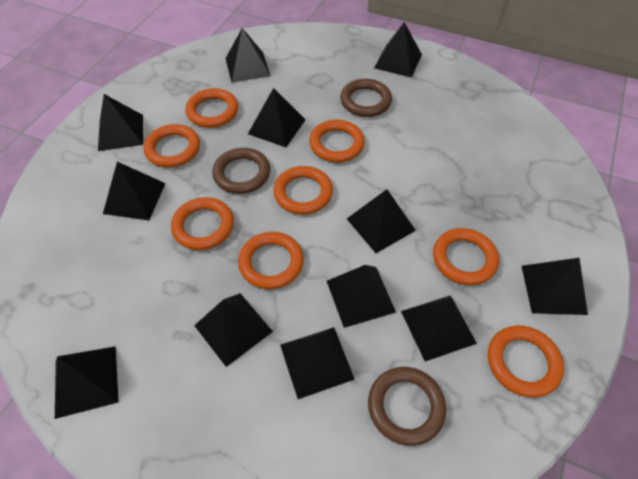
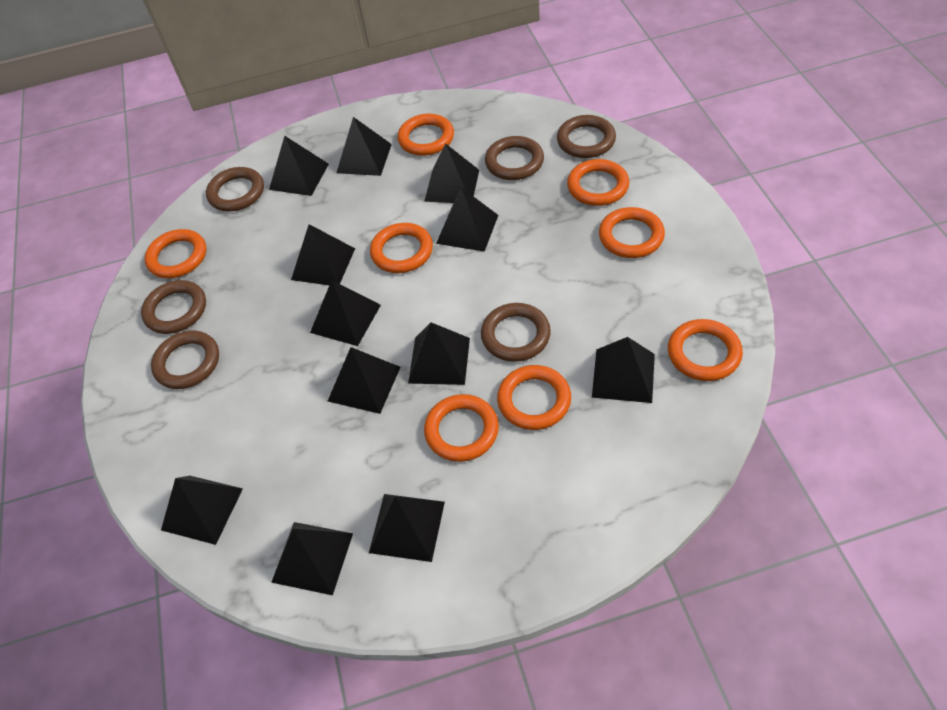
brown ring: 3 -> 6

